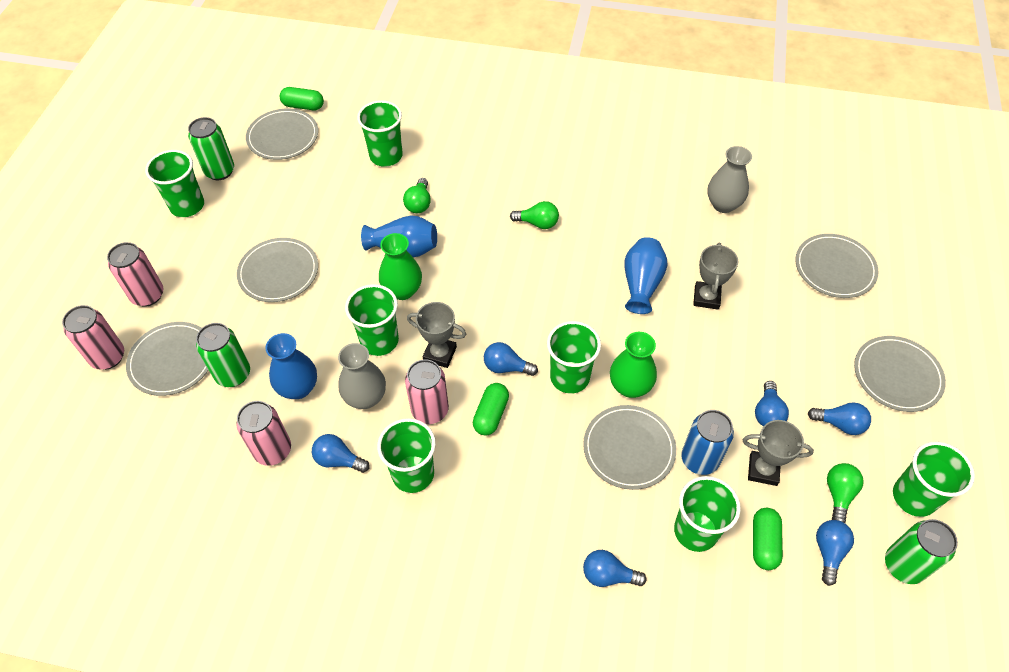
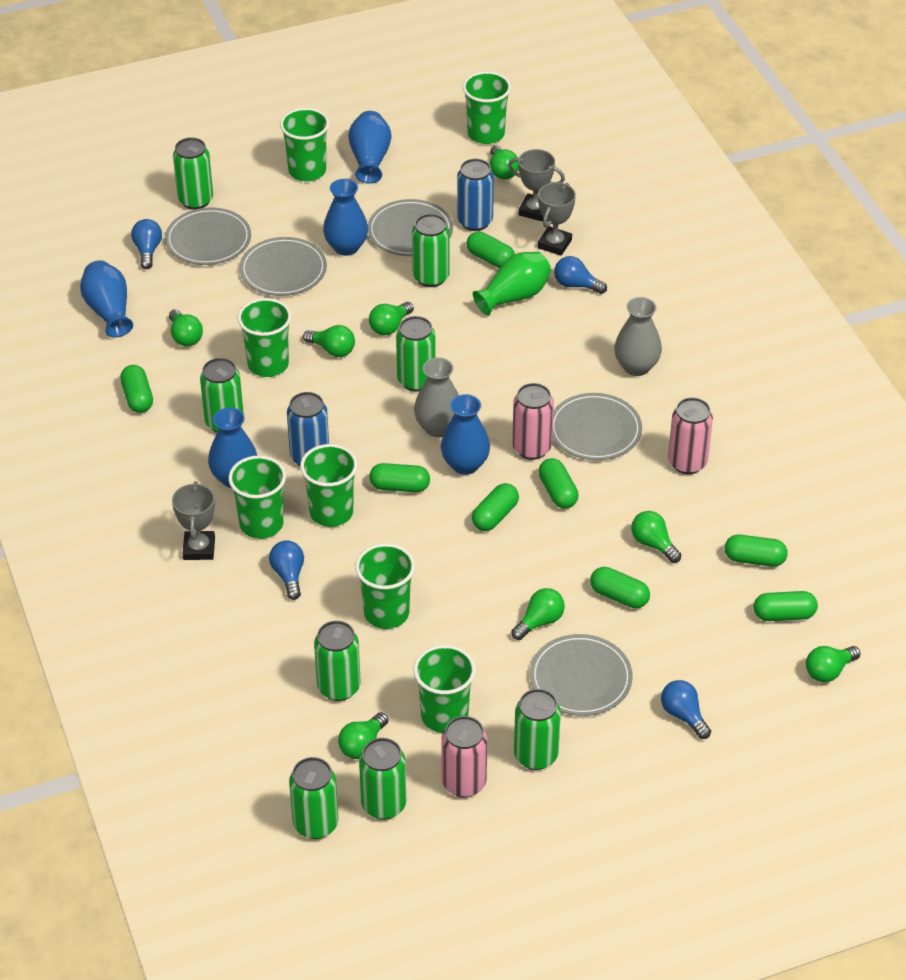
blue can: 1 -> 2
blue light bulb: 6 -> 4
blue vase: 3 -> 5
green can: 3 -> 8
green capsule: 3 -> 8
green light bulb: 3 -> 8
green vase: 2 -> 1
grey plate: 6 -> 5
pink can: 4 -> 3

